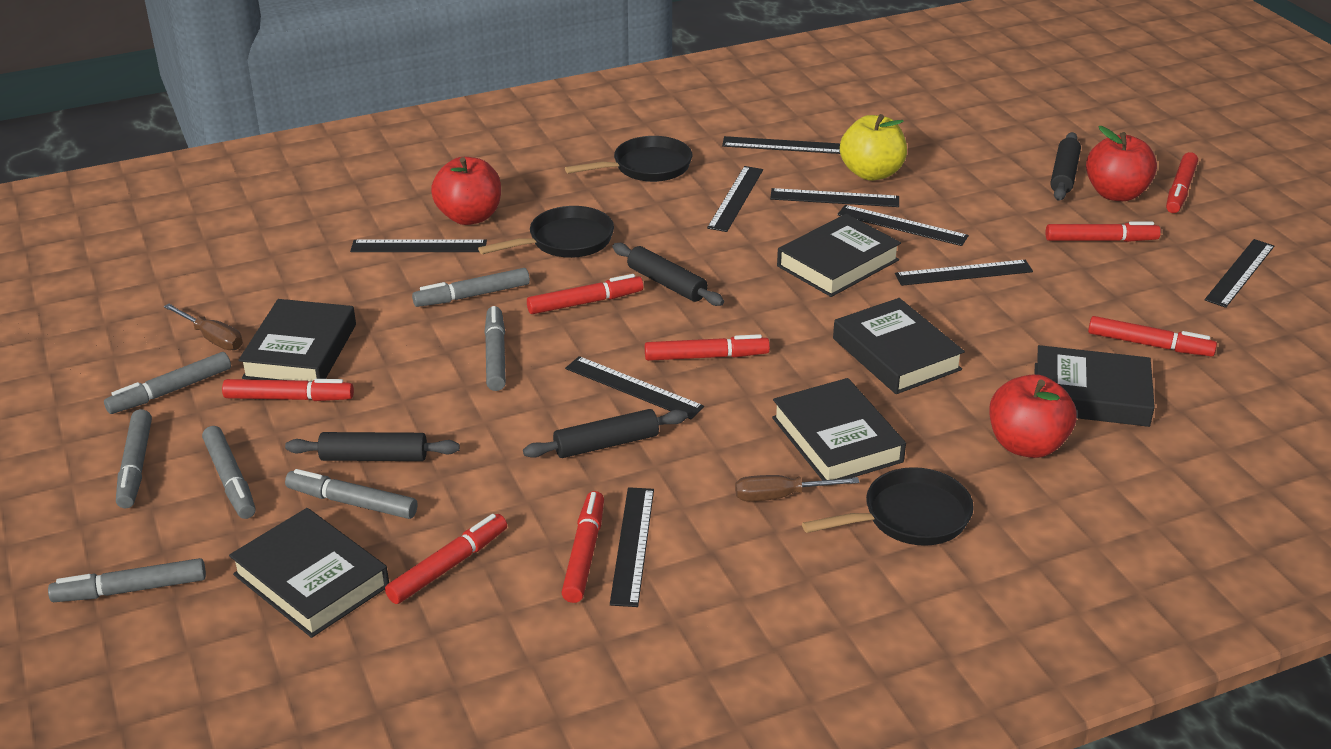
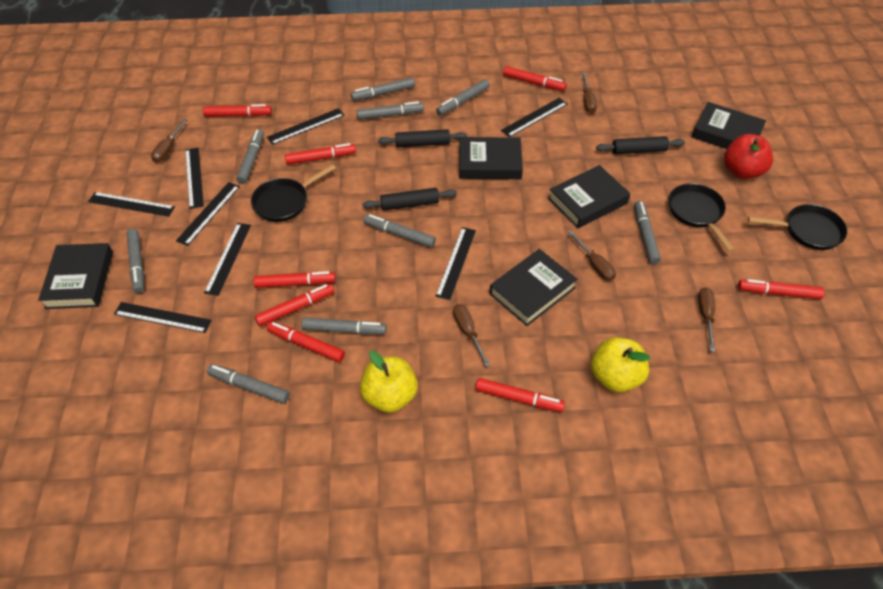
black book: 6 -> 5
black rolling pin: 4 -> 3
black ruler: 9 -> 8
brown screwdriver: 2 -> 5
grey marker: 7 -> 9
red apple: 3 -> 1
yellow apple: 1 -> 2

